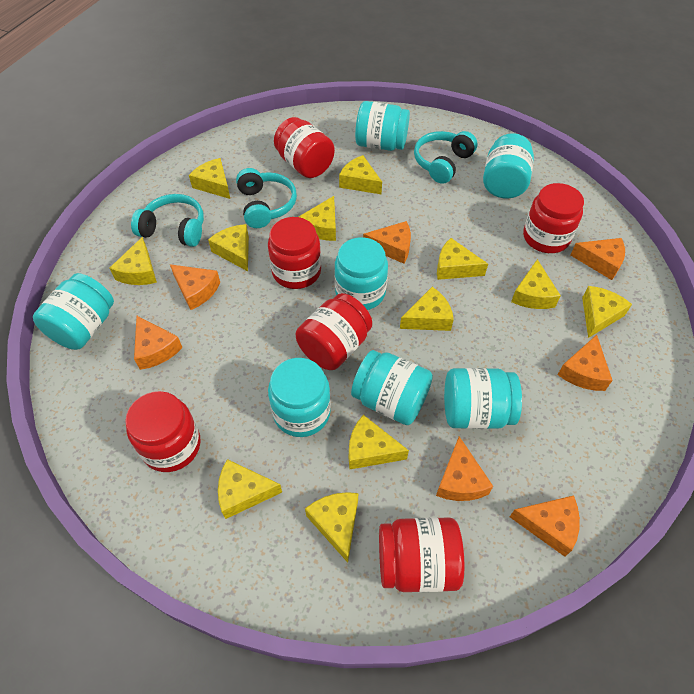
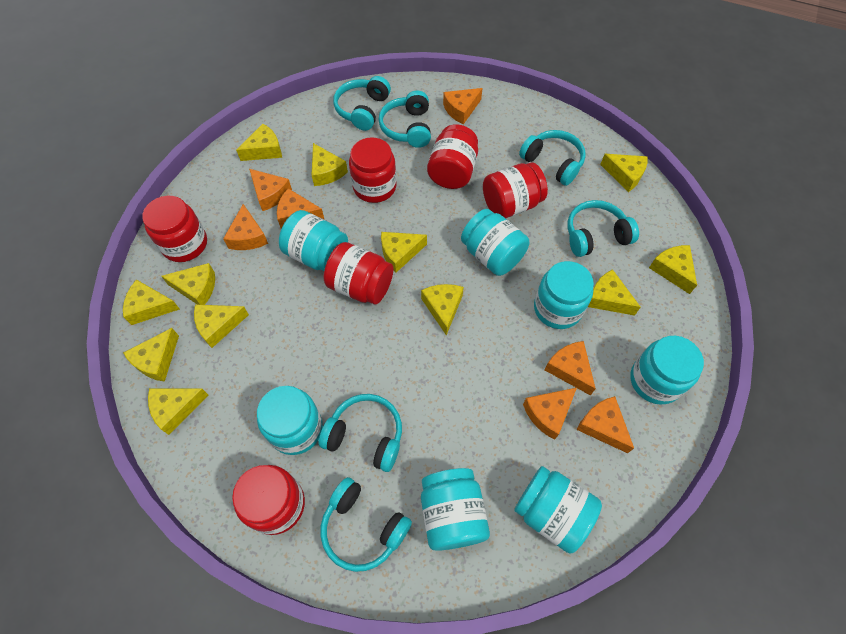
turquoise headphones: 3 -> 6

